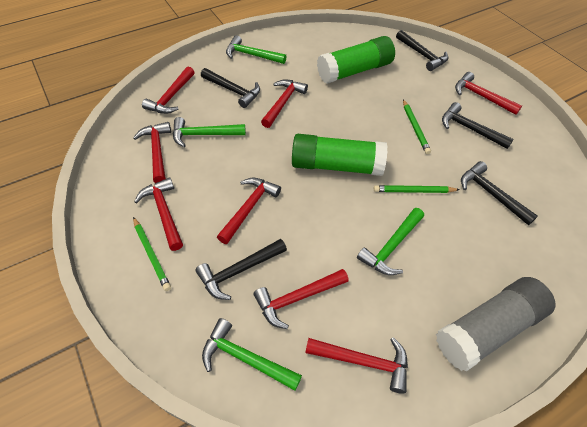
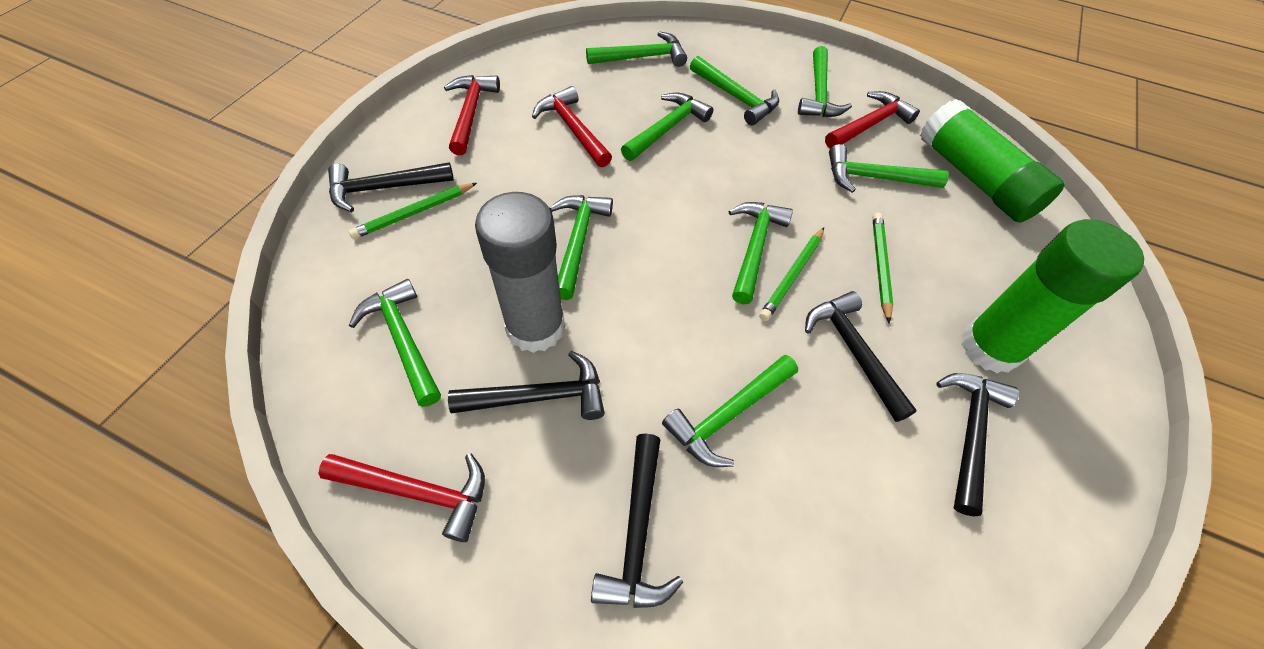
green hammer: 4 -> 9
red hammer: 8 -> 4

